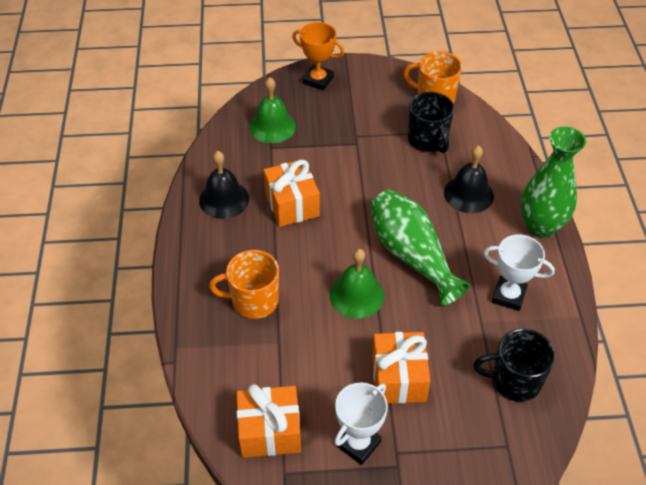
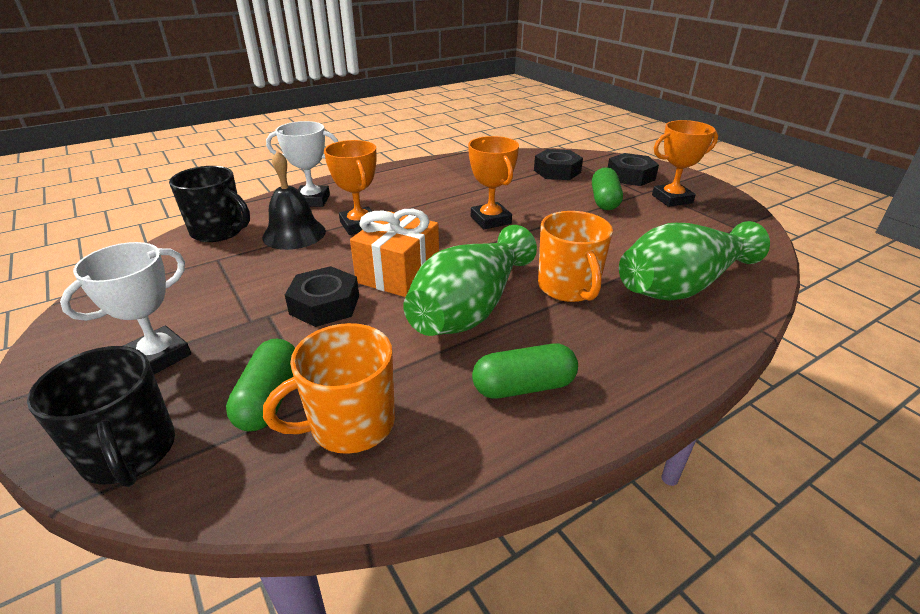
black bell: 2 -> 1
black nut: 0 -> 3
green bell: 2 -> 0
green capsule: 0 -> 3
orange gift: 3 -> 1
orange trophy: 1 -> 3

